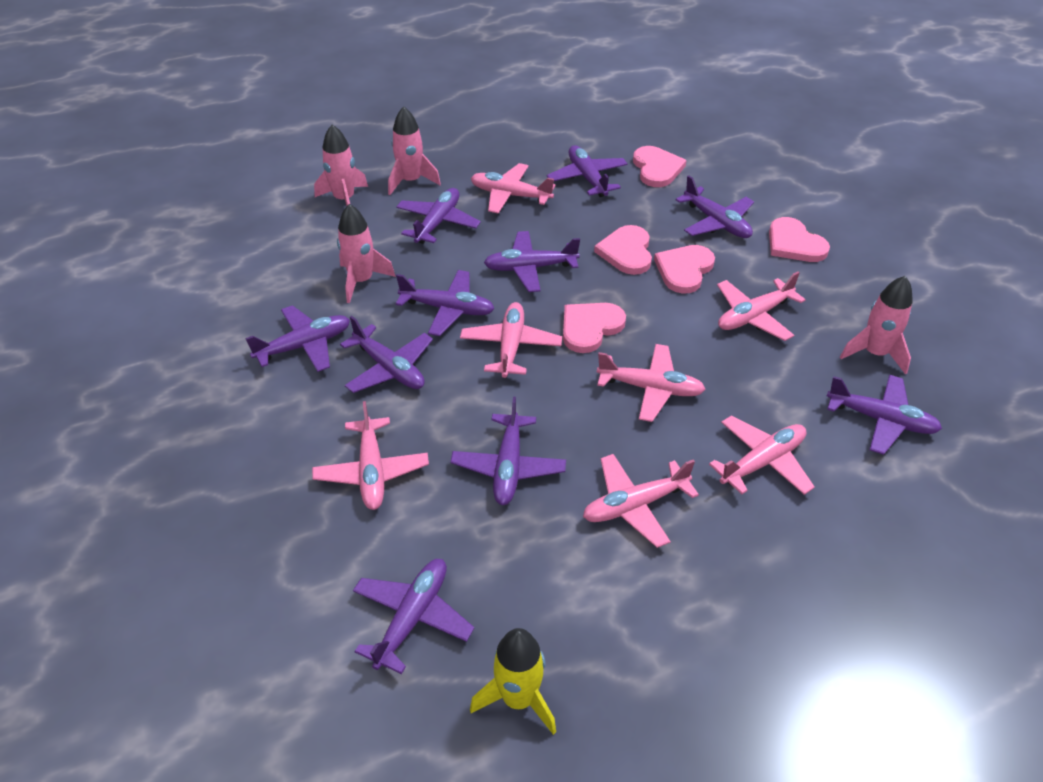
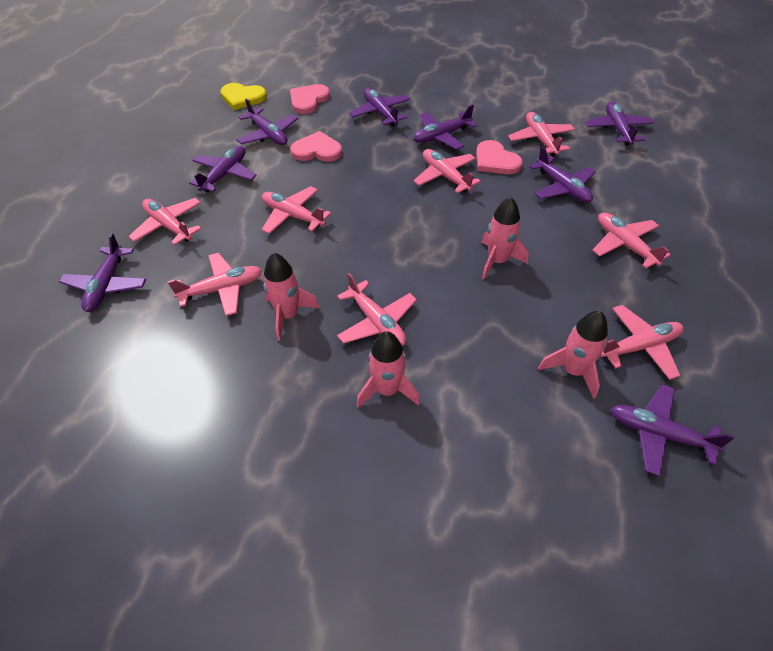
pink heart: 5 -> 3
pink plane: 7 -> 8
purple plane: 10 -> 8
yellow heart: 0 -> 1
yellow rocket: 1 -> 0

